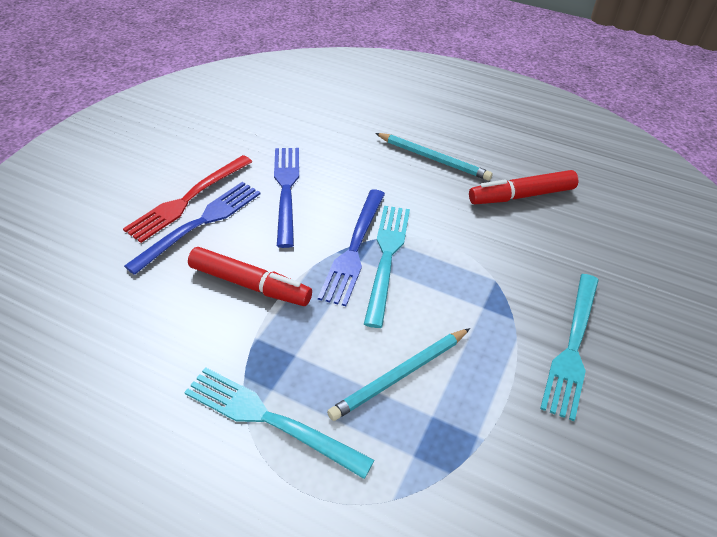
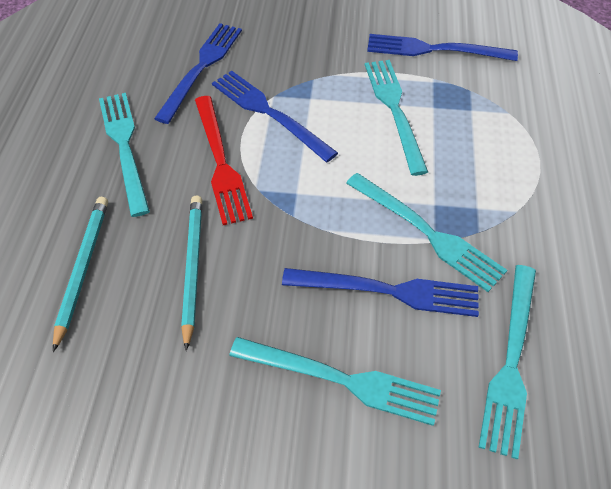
blue fork: 3 -> 4
red marker: 2 -> 0
turquoise fork: 3 -> 5

